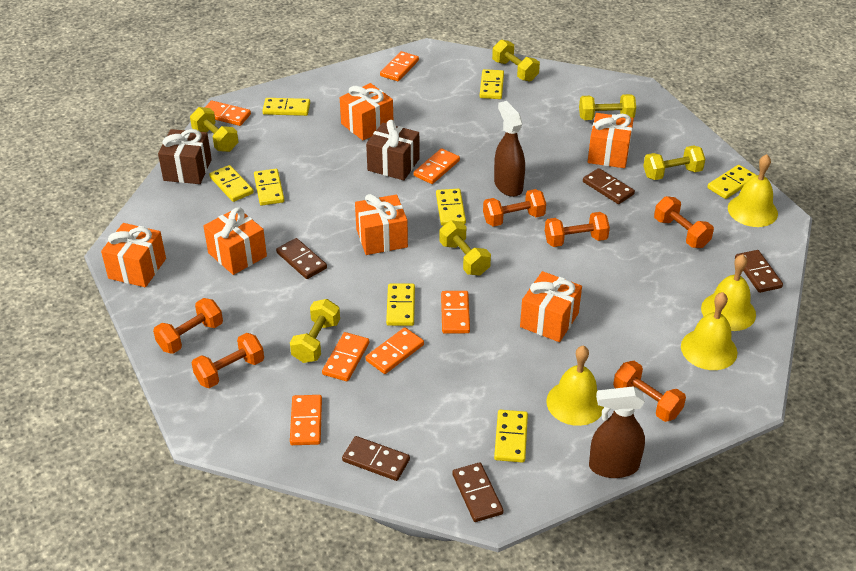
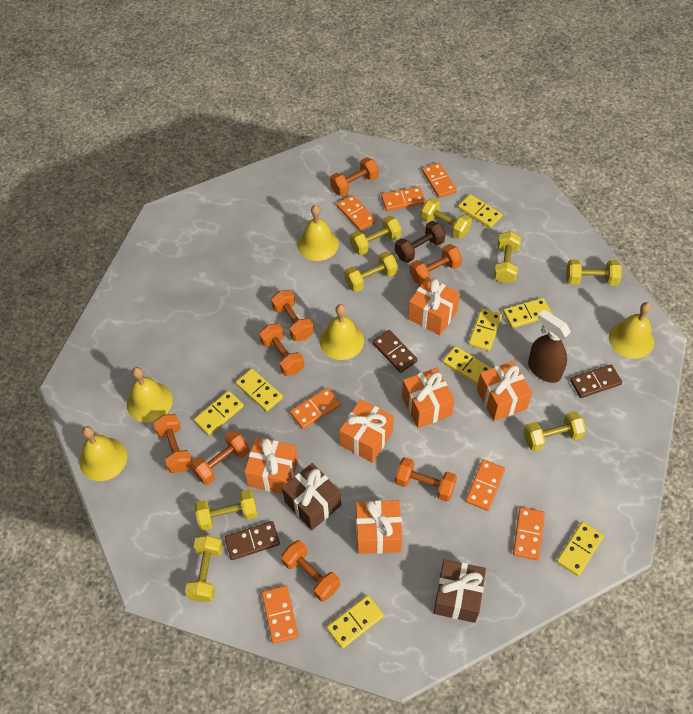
brown domino: 5 -> 3
brown dumbbell: 0 -> 1
brown spray bottle: 2 -> 1
orange dumbbell: 6 -> 8
yellow bell: 4 -> 5
yellow dumbbell: 6 -> 8

